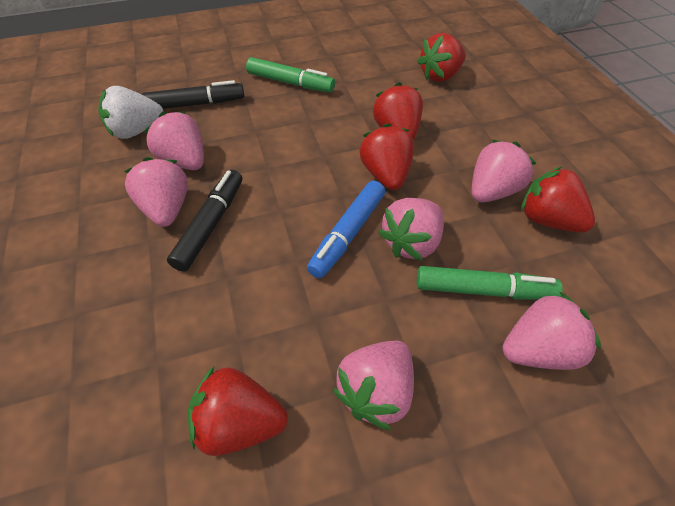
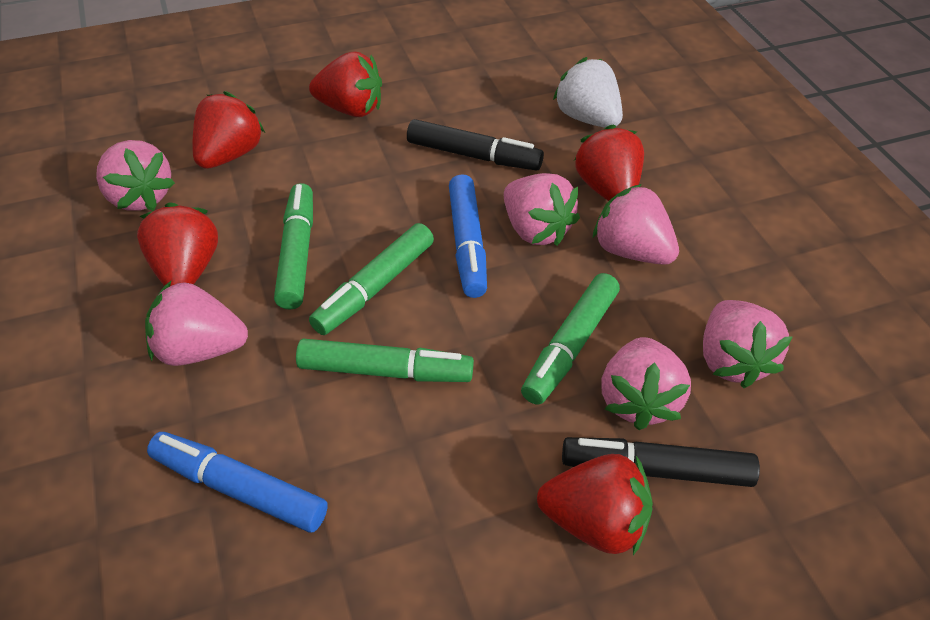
blue marker: 1 -> 2
green marker: 2 -> 4

